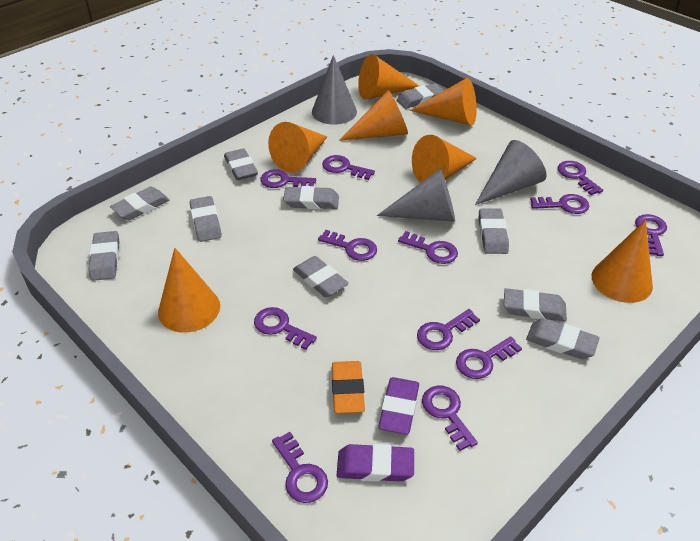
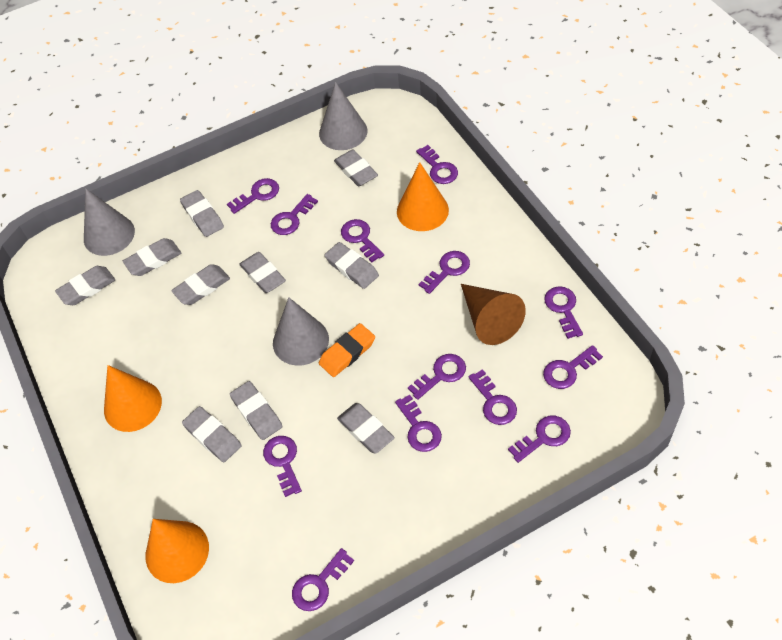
brown cone: 0 -> 1
orange cone: 7 -> 3
purple eraser: 2 -> 0
purple key: 12 -> 13

